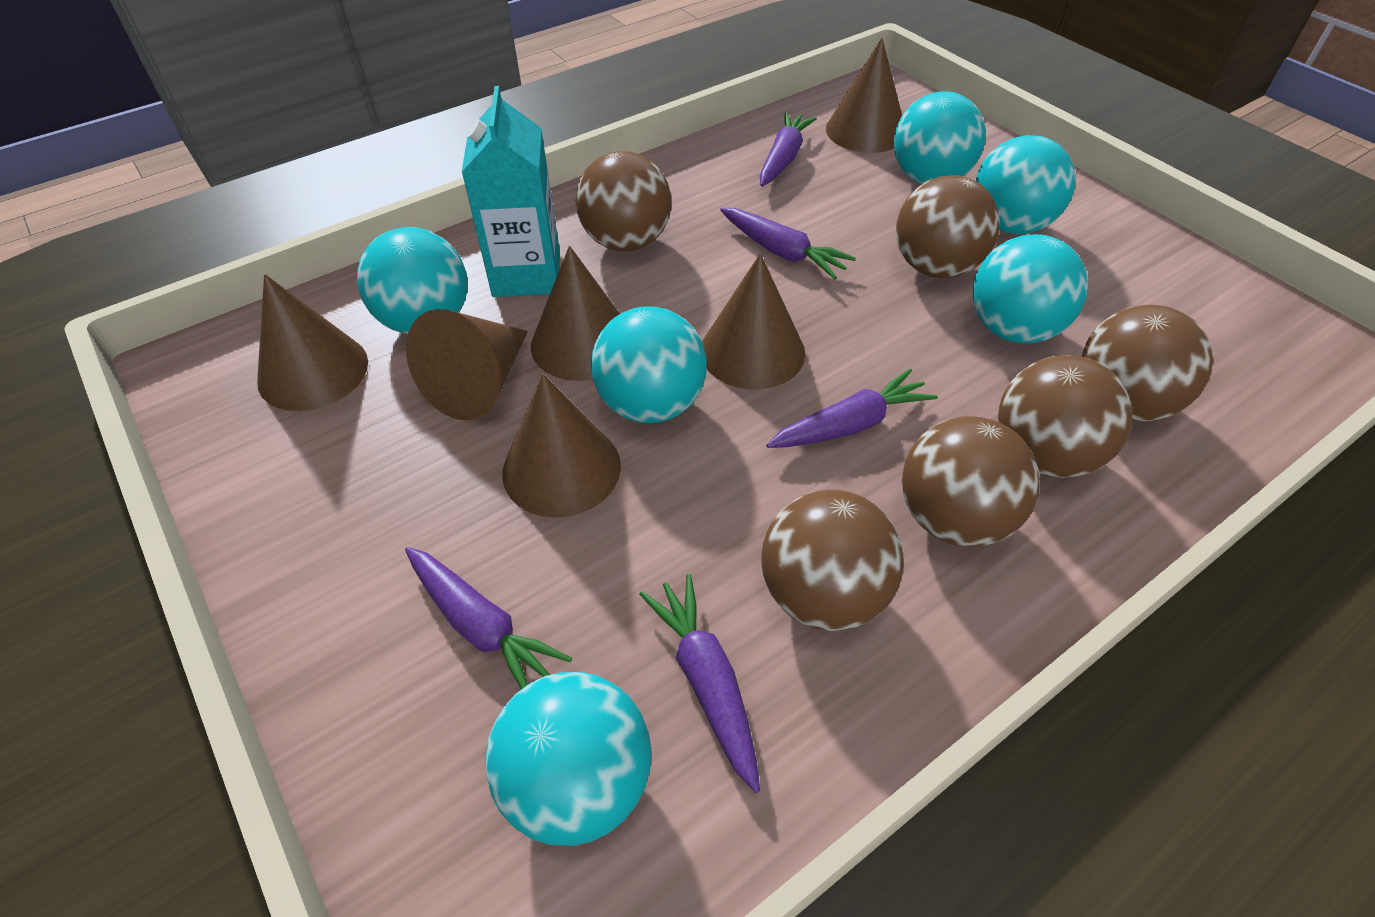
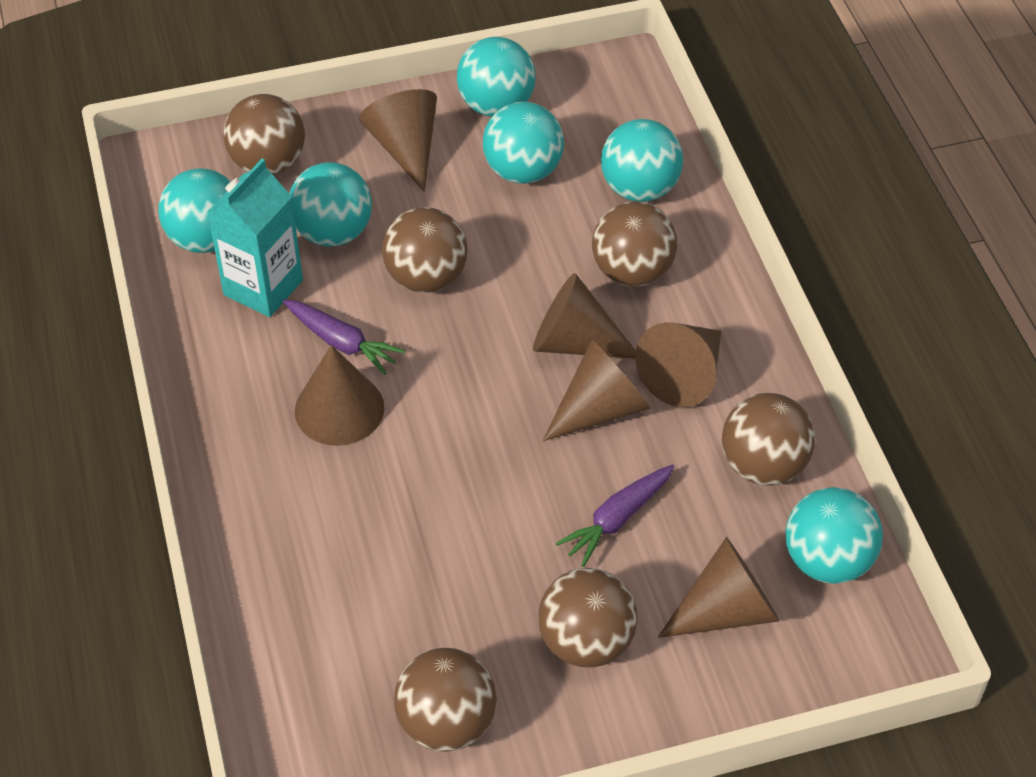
purple carrot: 5 -> 2

